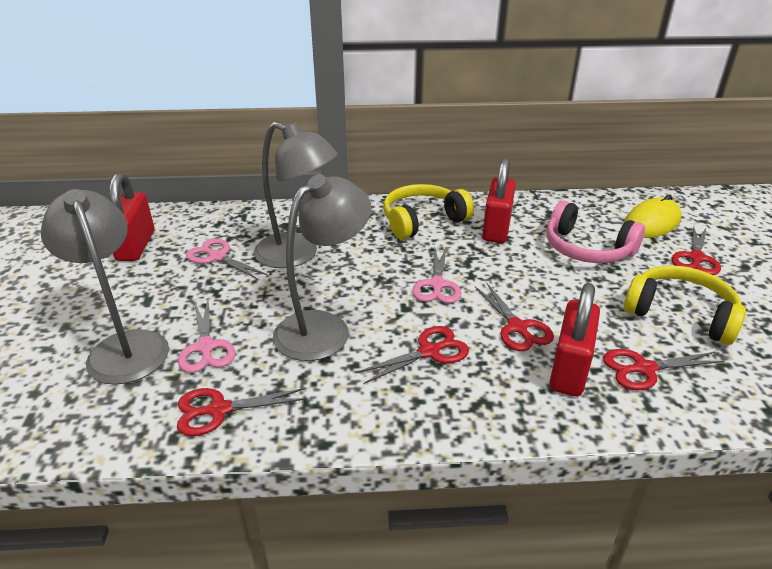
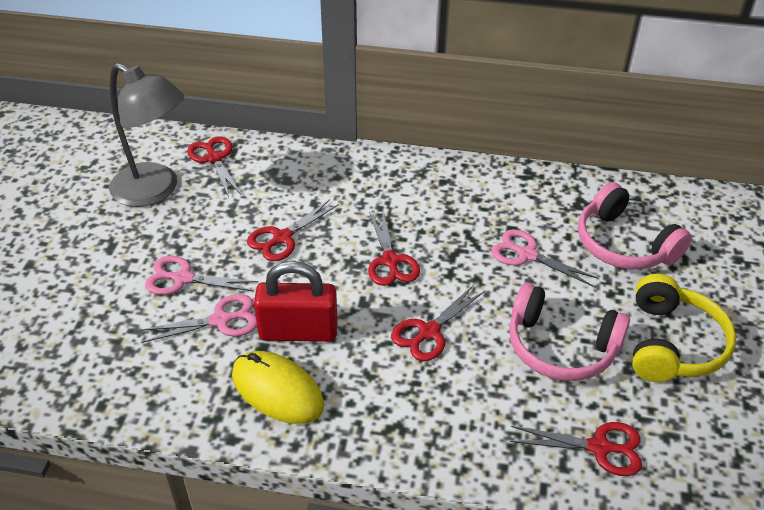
grey lamp: 3 -> 1
pink headphones: 1 -> 2
red padlock: 3 -> 1
yellow headphones: 2 -> 1

